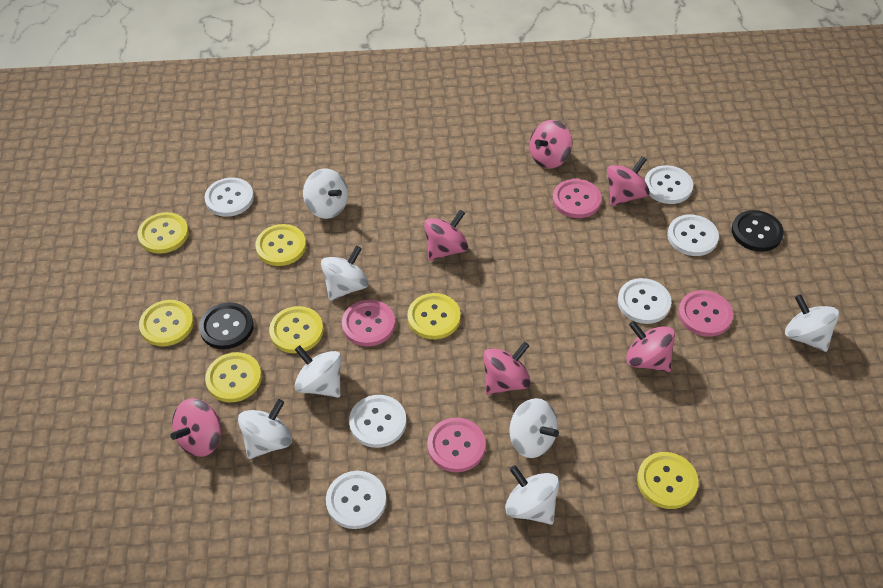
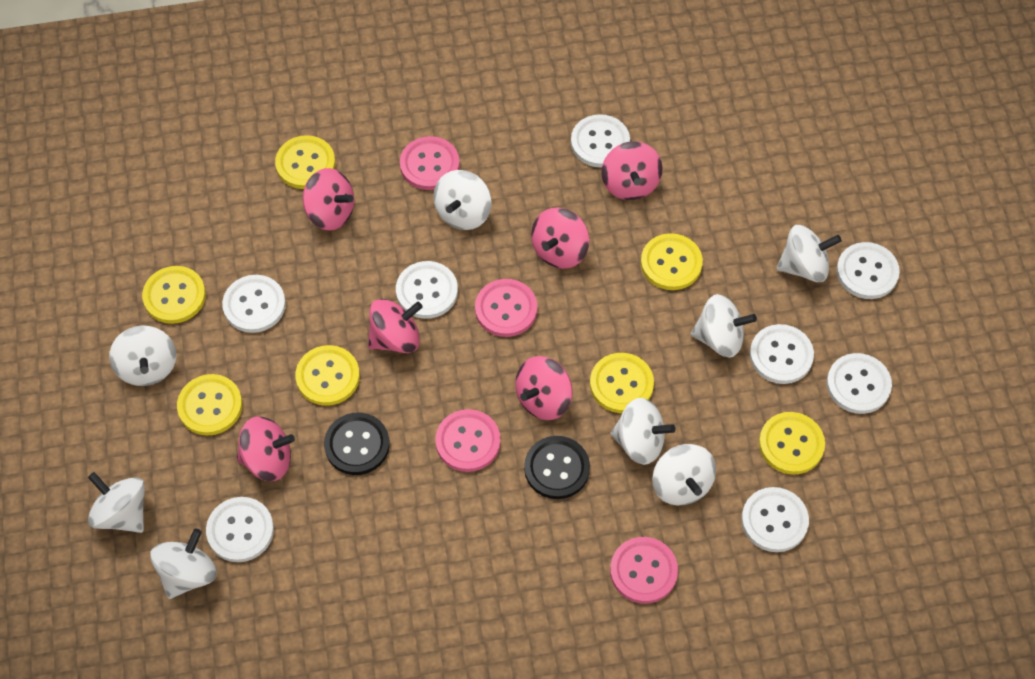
white button: 6 -> 8
white spinning top: 7 -> 8

